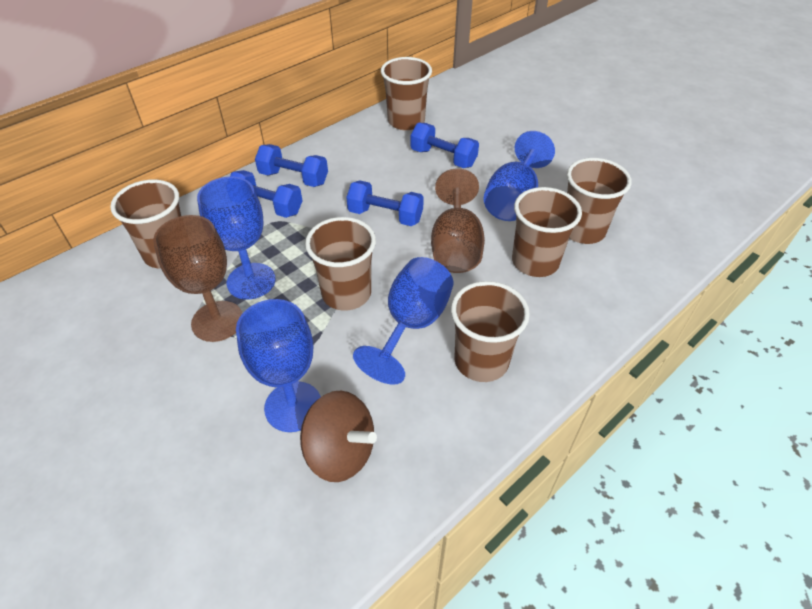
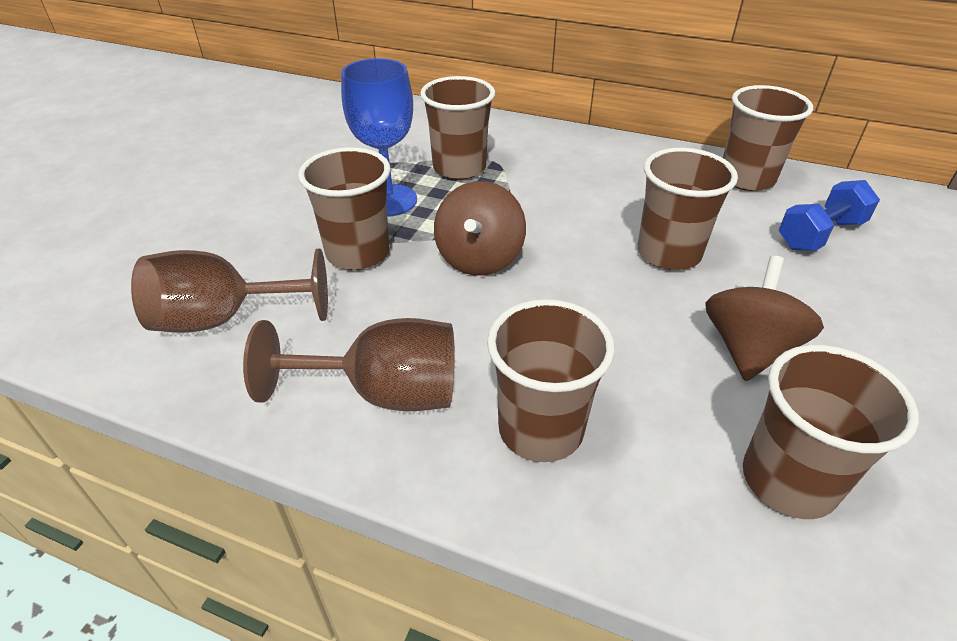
blue dumbbell: 4 -> 1
blue goblet: 4 -> 1
brown spinning top: 1 -> 2

